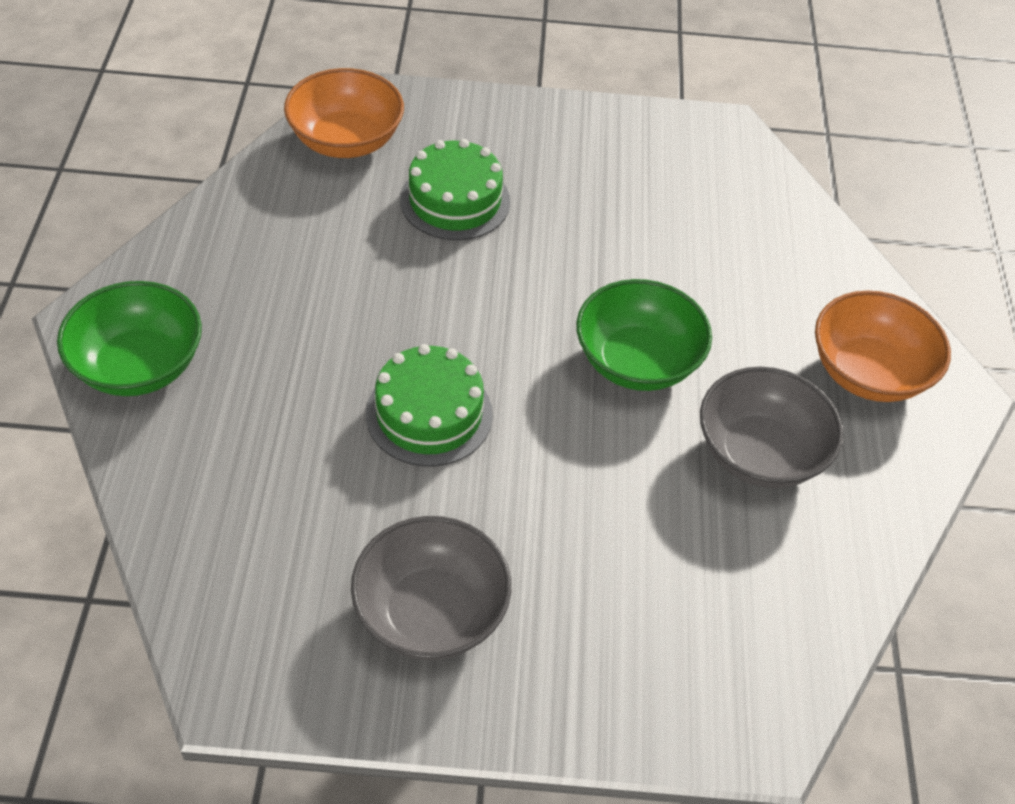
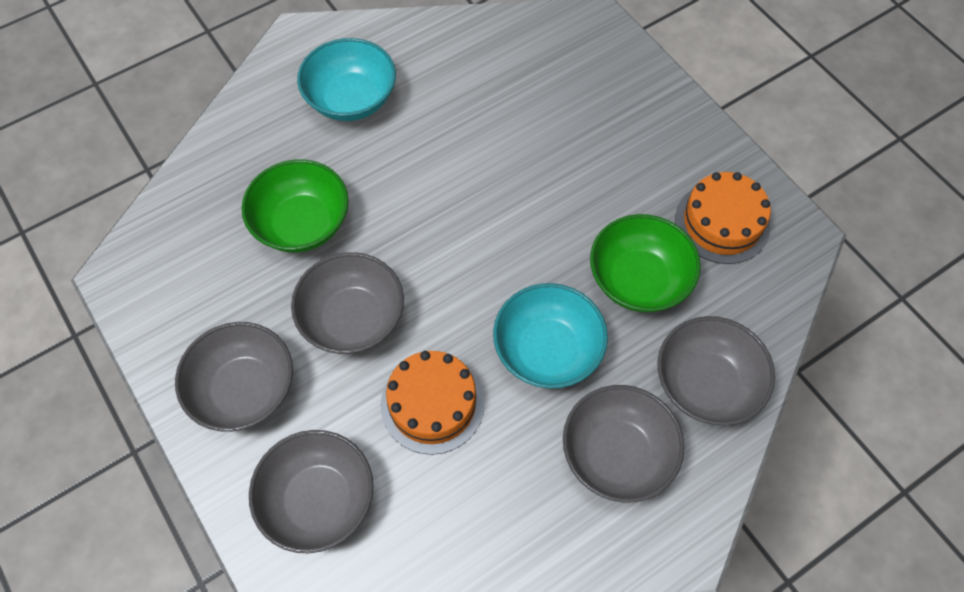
green cake: 2 -> 0
grey bowl: 2 -> 5
orange bowl: 2 -> 0
orange cake: 0 -> 2
turquoise bowl: 0 -> 2

